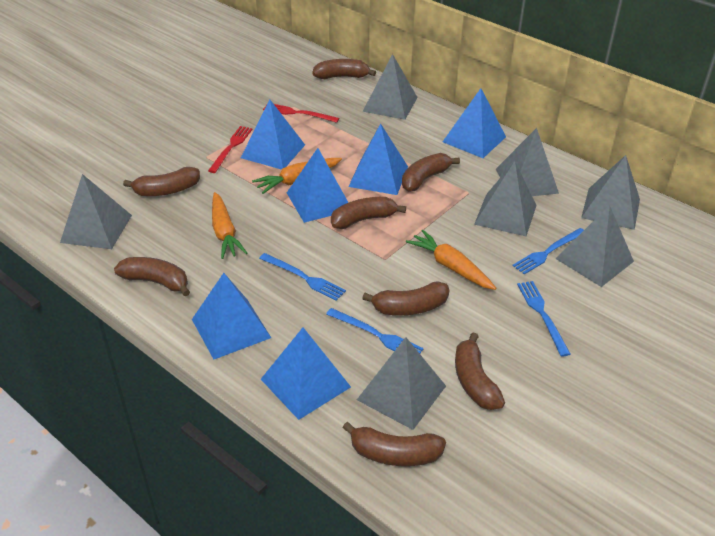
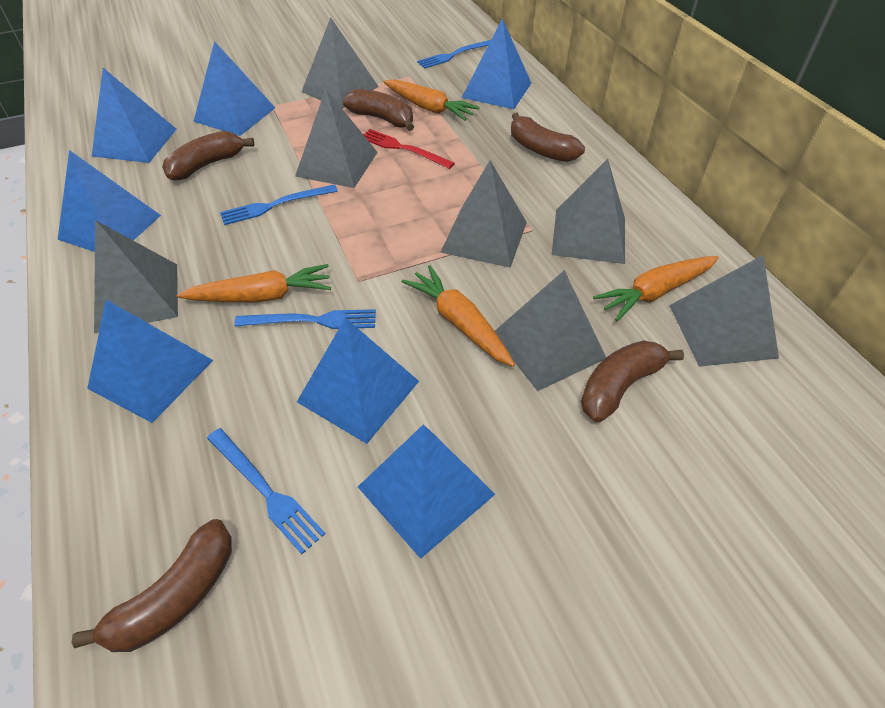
blue pyramid: 6 -> 7
brown banana: 8 -> 5
orange carrot: 3 -> 4
red fork: 2 -> 1

